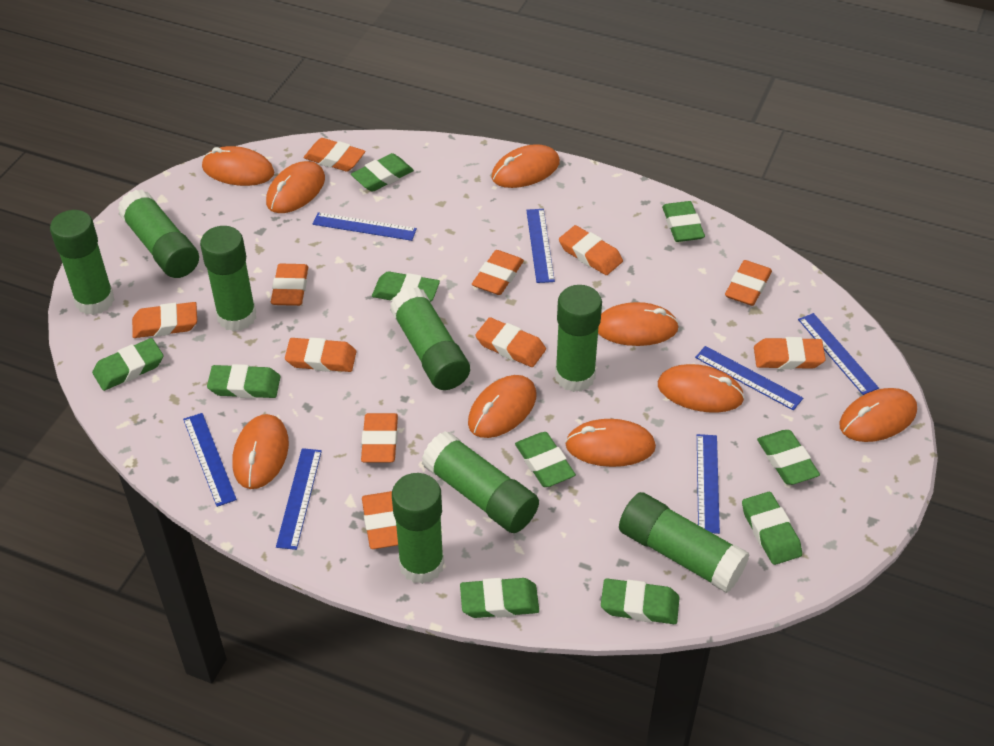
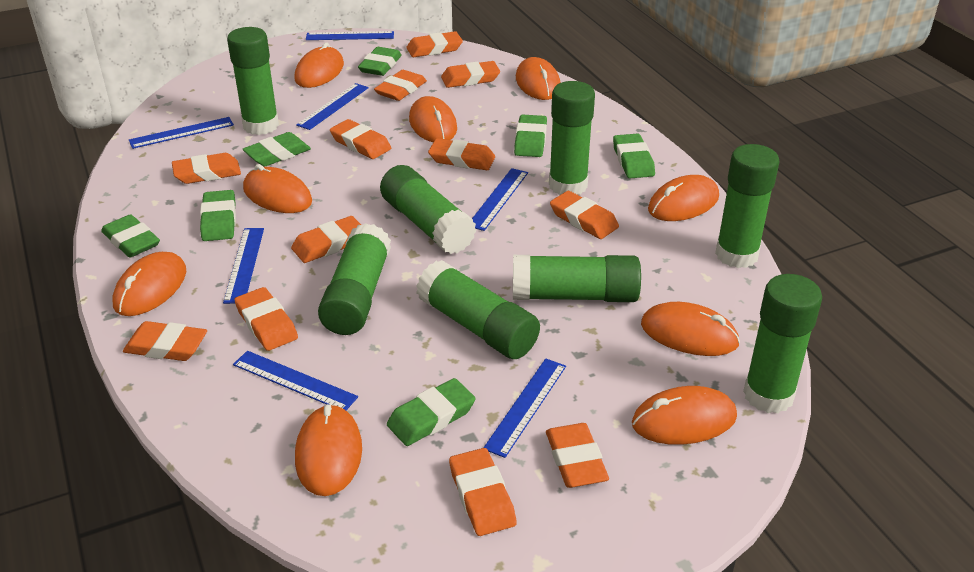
green eraser: 10 -> 7
orange eraser: 11 -> 12

